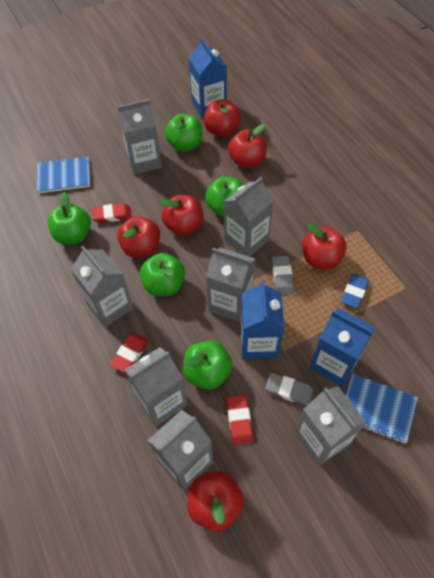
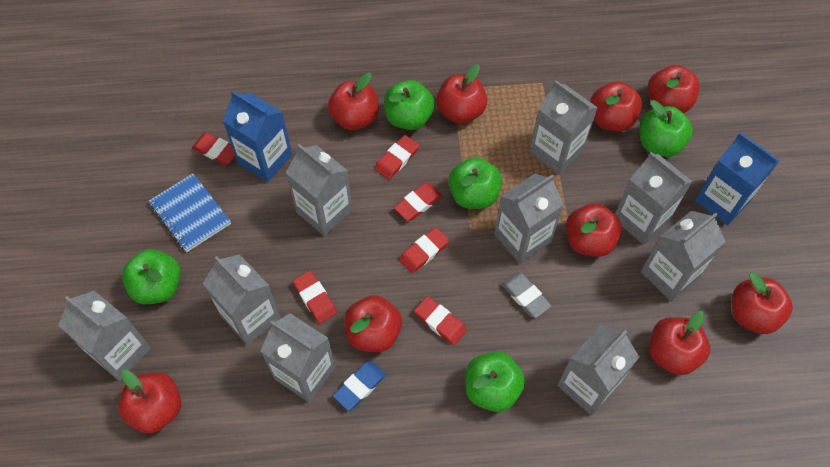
blue carton: 3 -> 2
blue notebook: 2 -> 1
grey carton: 7 -> 9
grey eraser: 2 -> 1
red apple: 6 -> 9
red eraser: 3 -> 6

